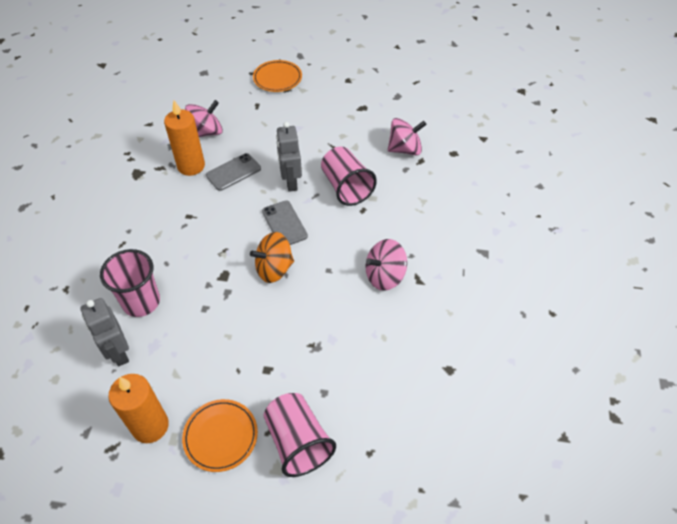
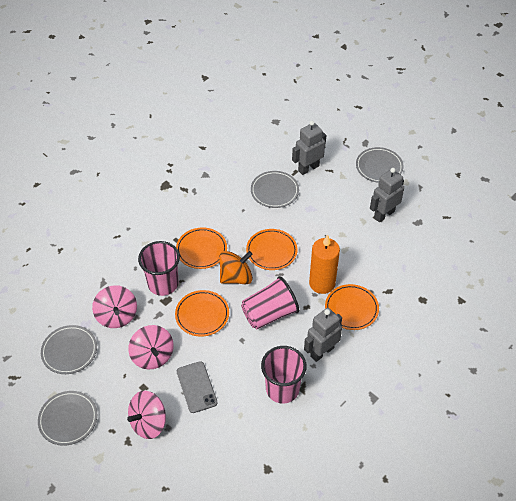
grey phone: 2 -> 1
grey plate: 0 -> 4
grey robot: 2 -> 3
orange candle: 2 -> 1
orange plate: 2 -> 4

